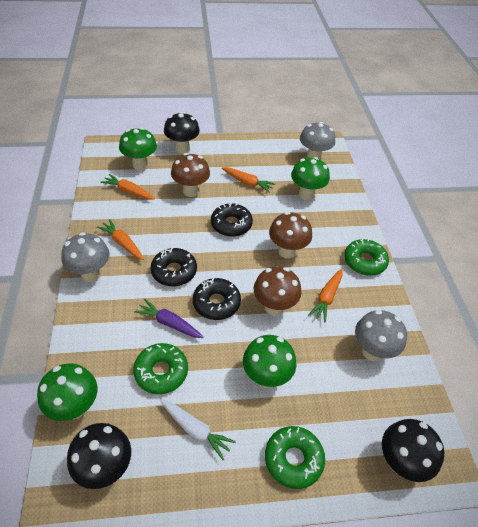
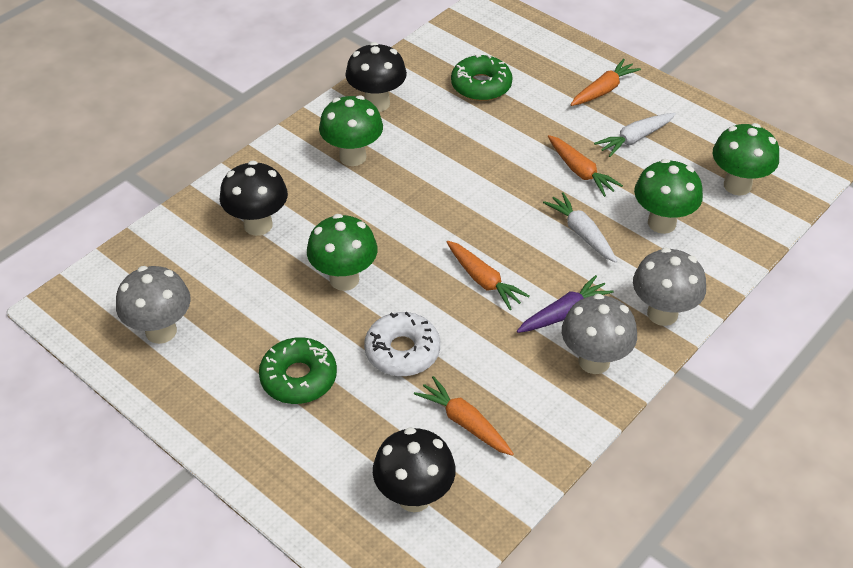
black donut: 3 -> 0
brown mushroom: 3 -> 0
green donut: 3 -> 2
white carrot: 1 -> 2
white donut: 0 -> 1

